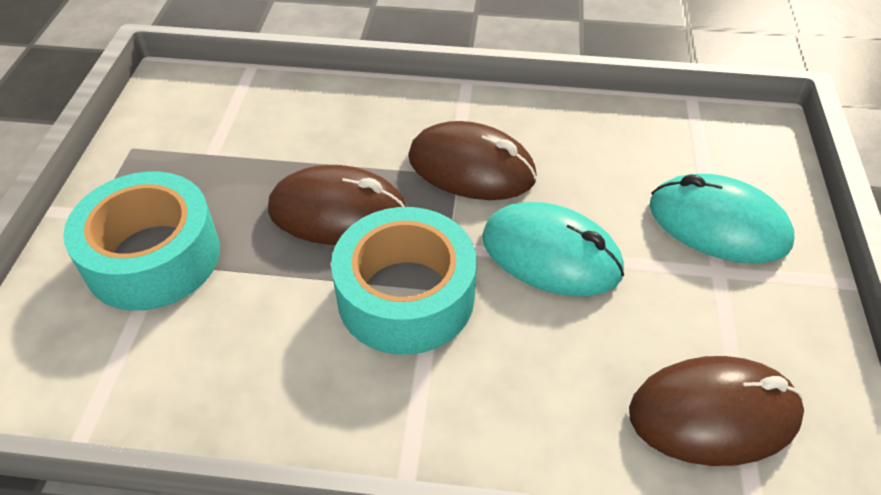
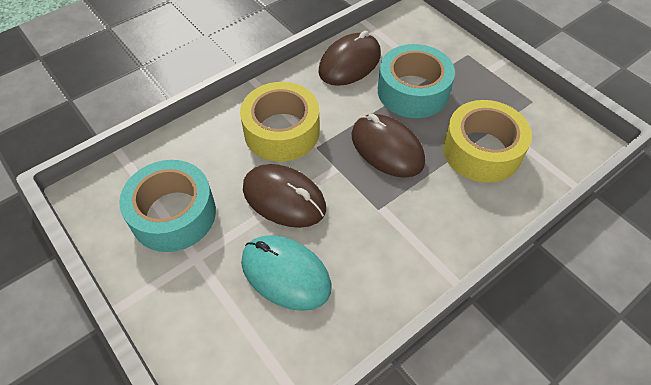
turquoise mouse: 2 -> 1
yellow tape: 0 -> 2

